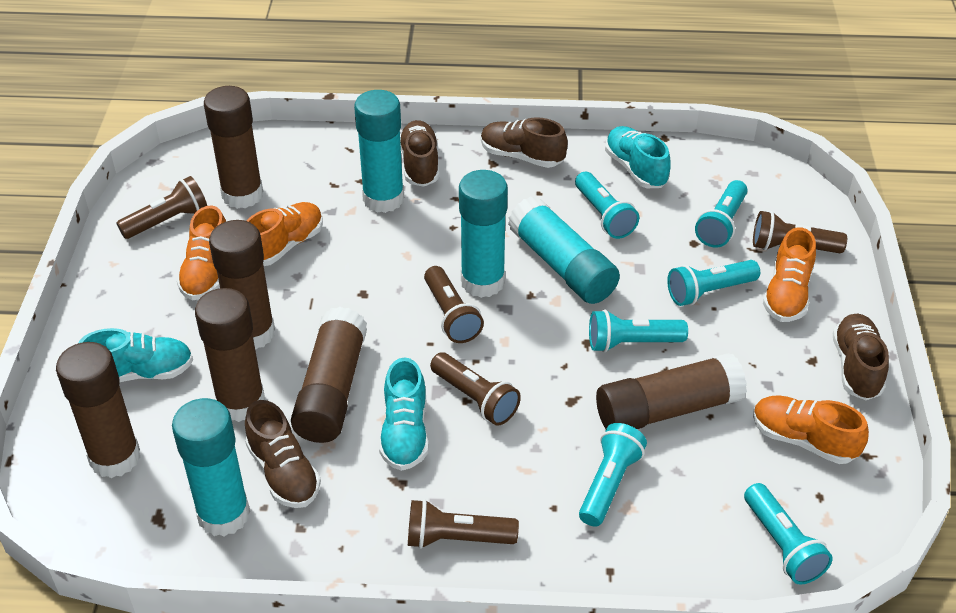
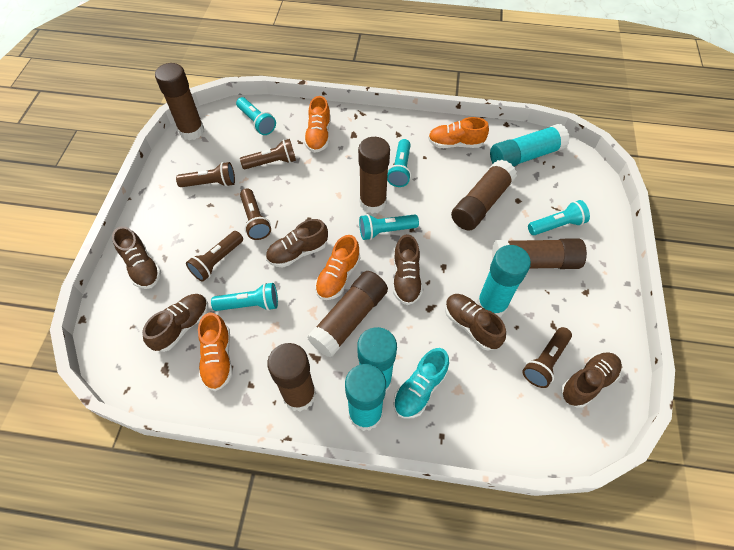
brown shoe: 4 -> 6
turquoise flashlight: 6 -> 5
turquoise shoe: 3 -> 1

